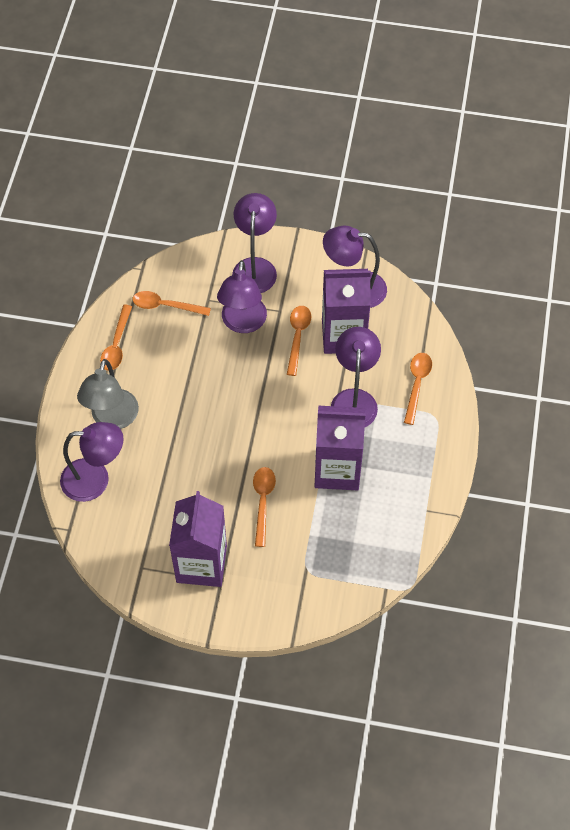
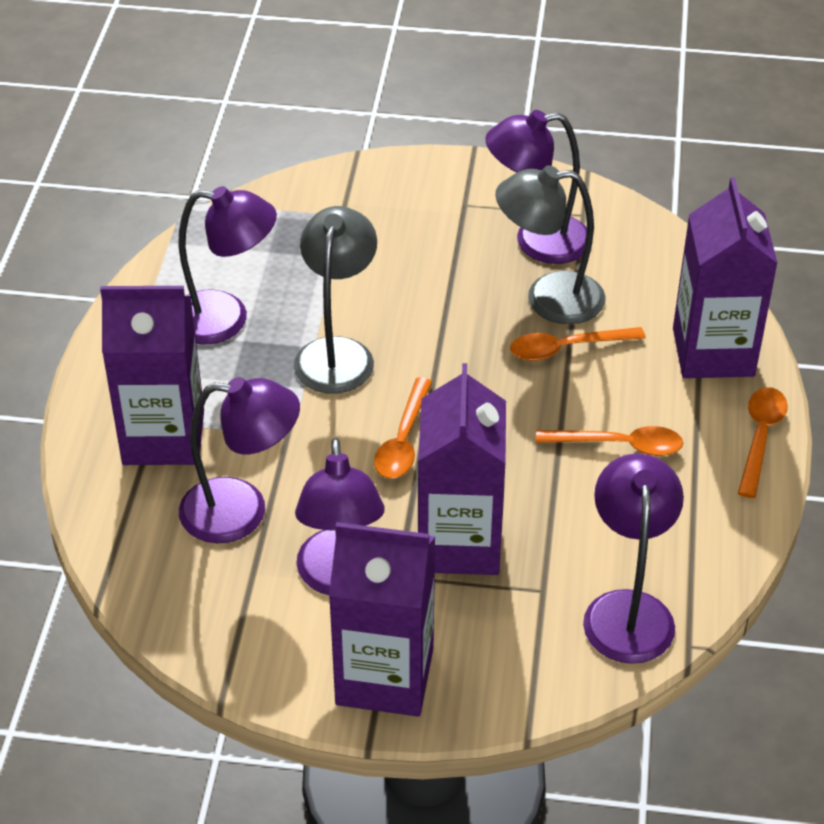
grey lamp: 1 -> 2
orange spoon: 5 -> 4
purple carton: 3 -> 4

